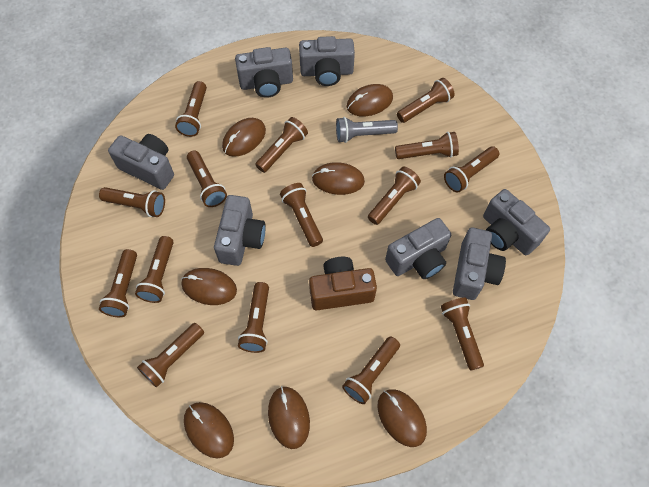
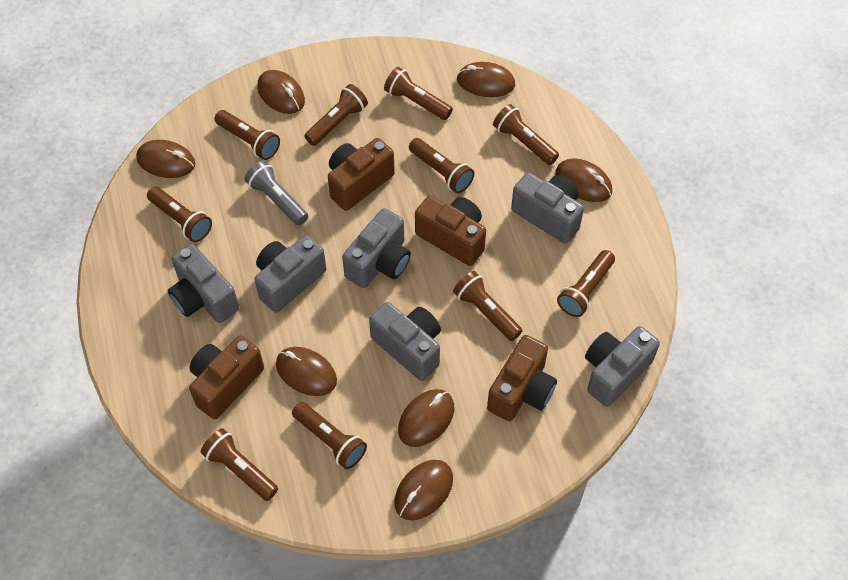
brown camera: 1 -> 4
brown flashlight: 15 -> 10
grey camera: 7 -> 6

